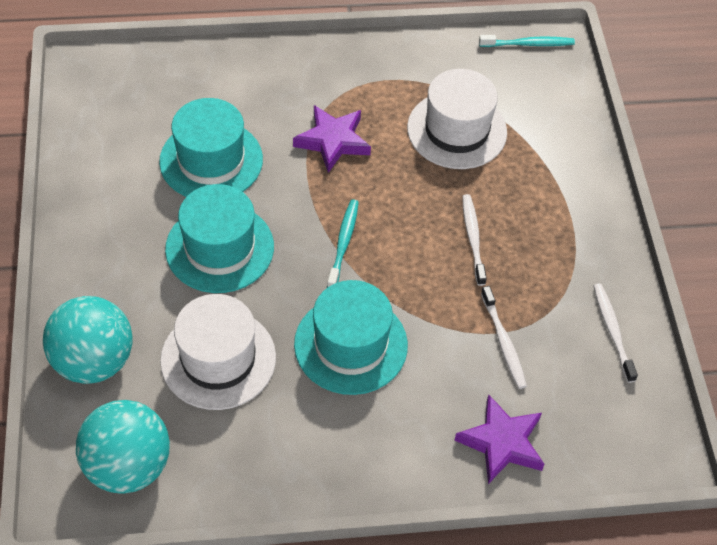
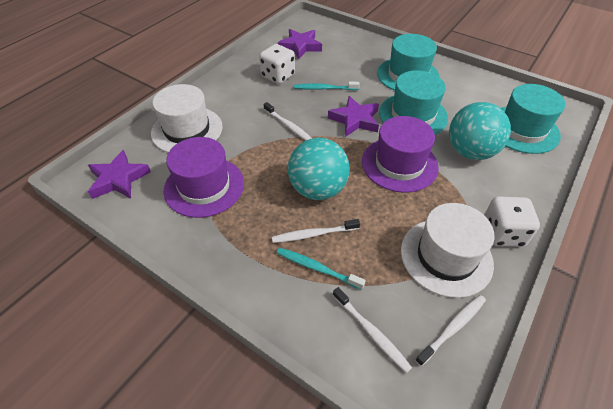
purple hat: 0 -> 2
purple star: 2 -> 3
white dice: 0 -> 2
white toothbrush: 3 -> 4

